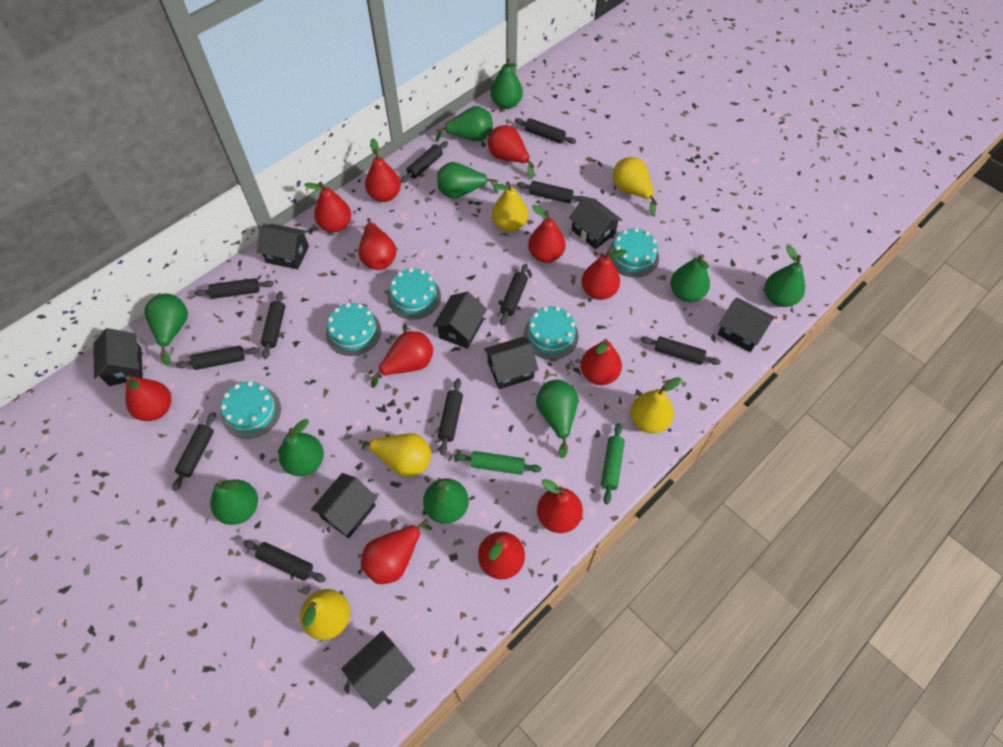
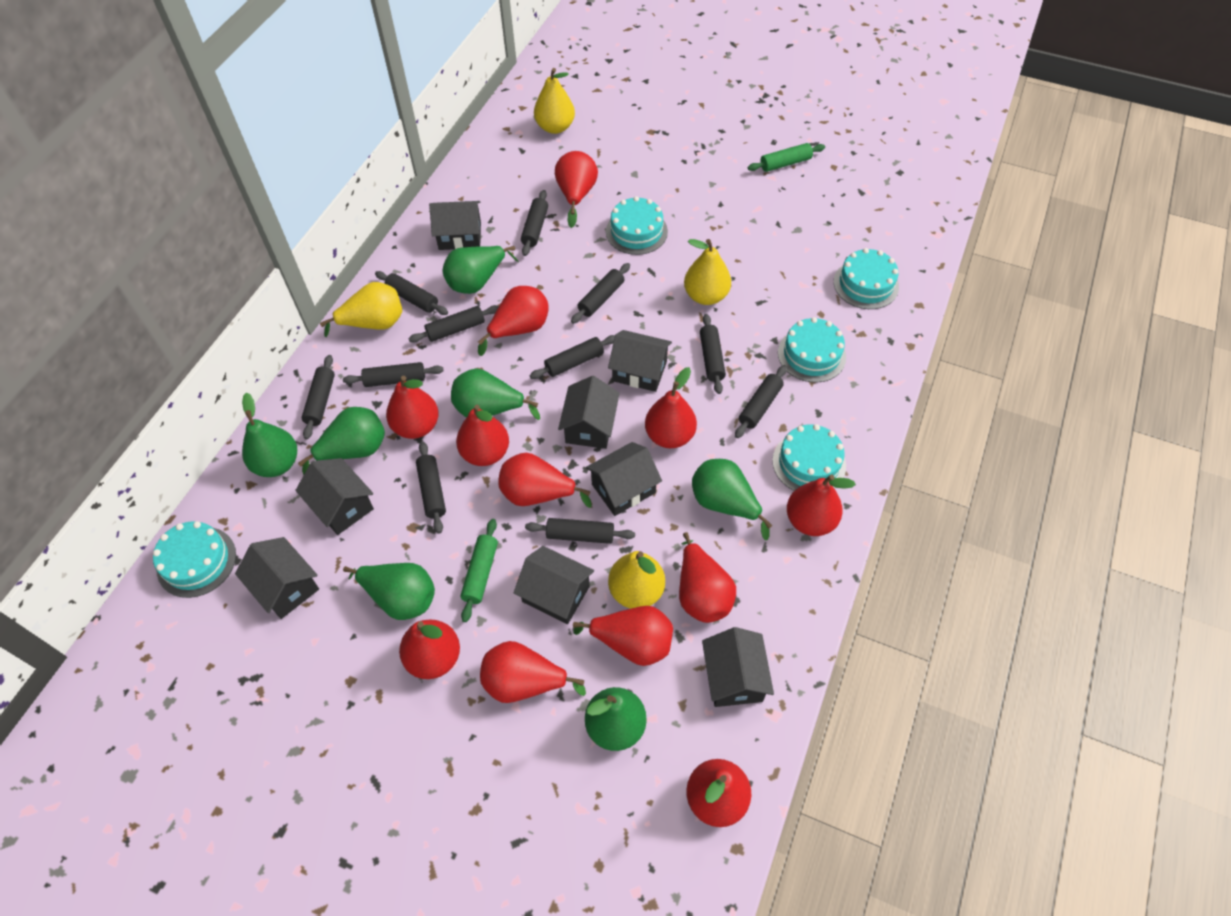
green pear: 10 -> 7
yellow pear: 5 -> 4

